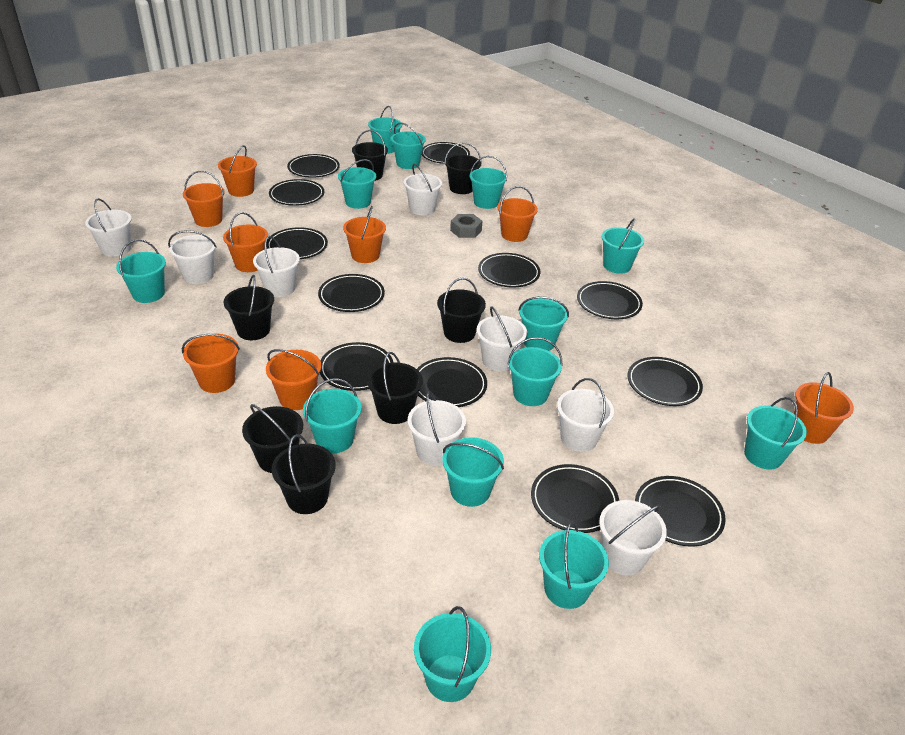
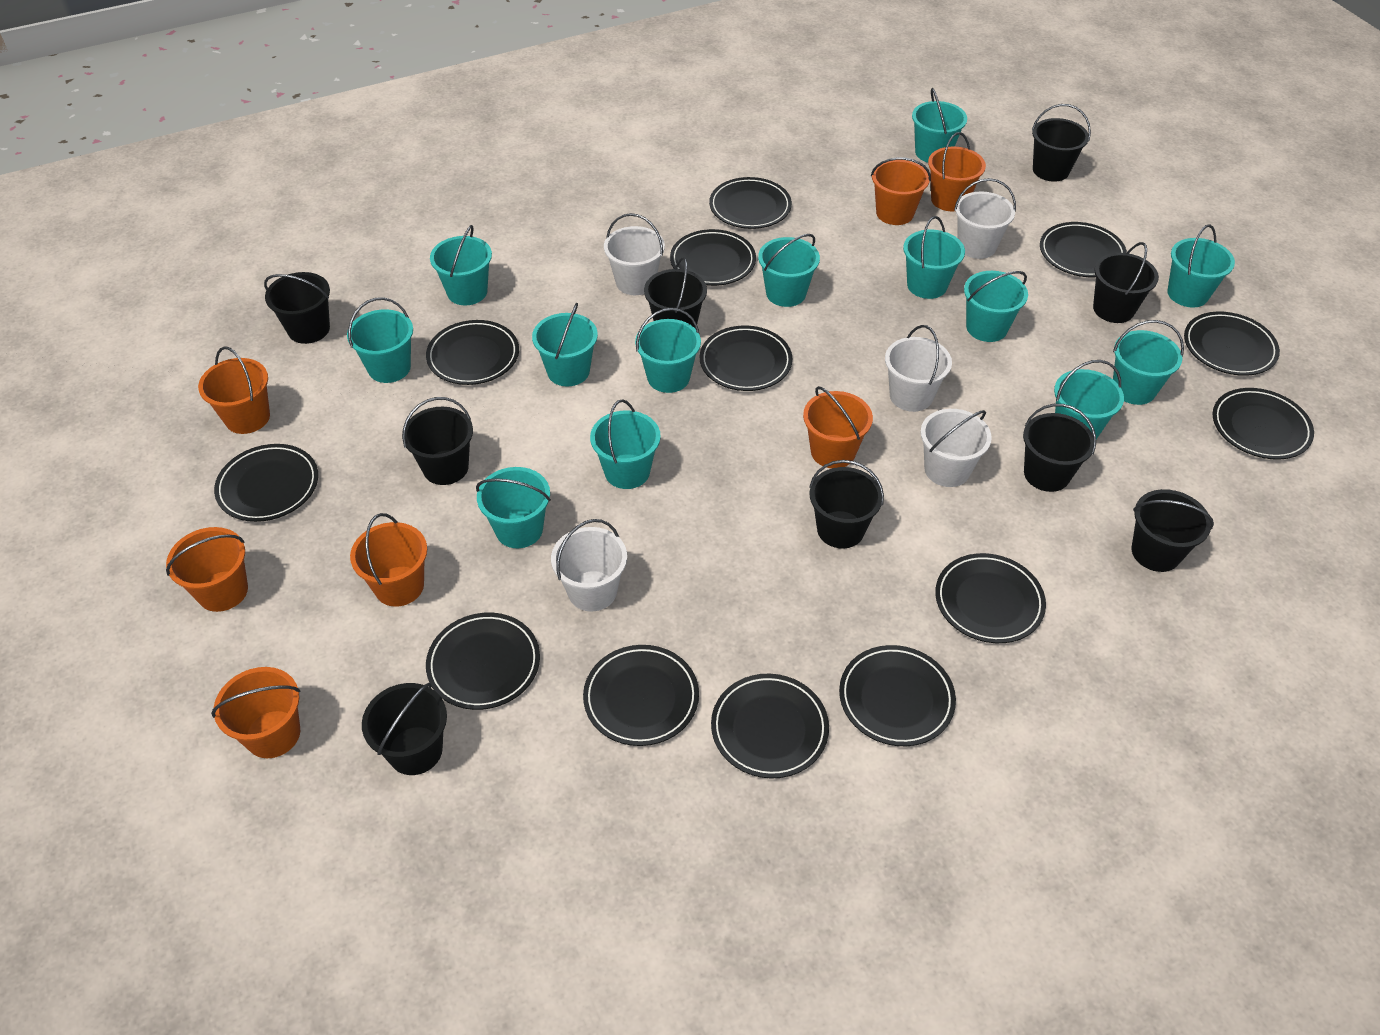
black bucket: 7 -> 9
black plate: 12 -> 13
grey nut: 1 -> 0
orange bucket: 8 -> 7
white bucket: 8 -> 5

